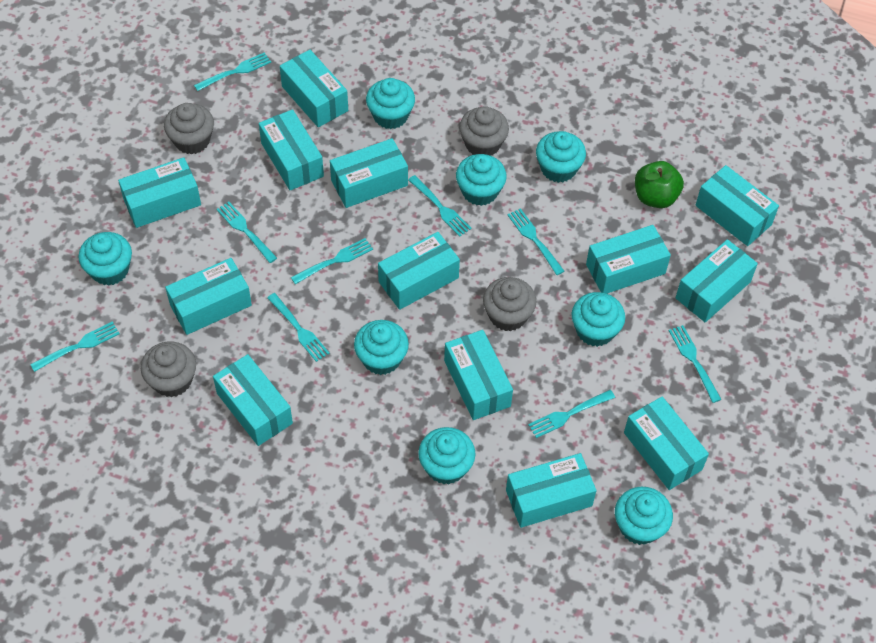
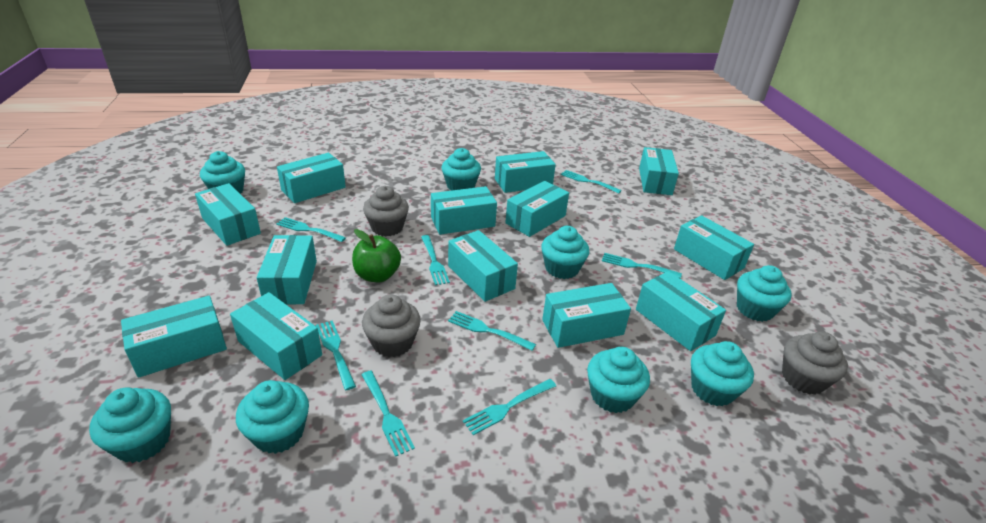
grey cupcake: 4 -> 3
turquoise fork: 9 -> 8

